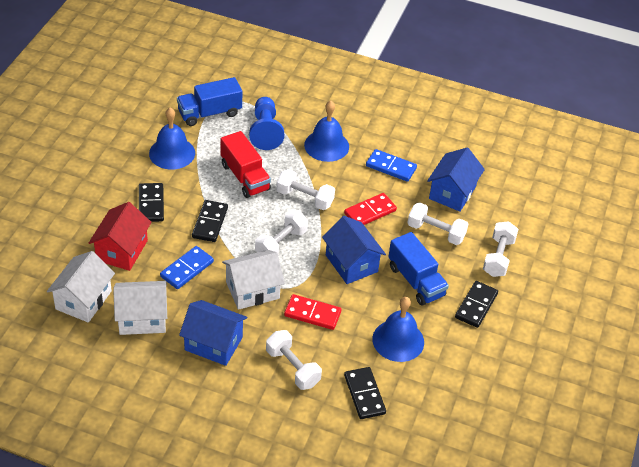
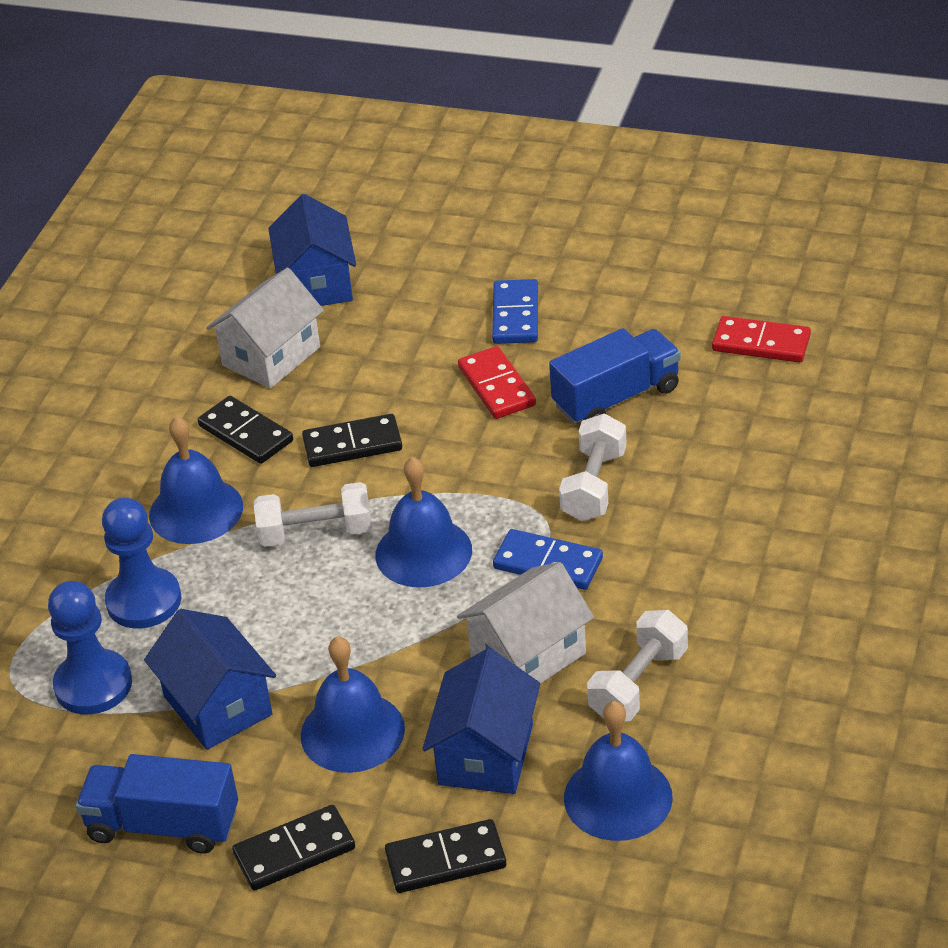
blue bell: 3 -> 4
blue pawn: 1 -> 2
red house: 1 -> 0
red truck: 1 -> 0
white dumbbell: 5 -> 3
white house: 3 -> 2

